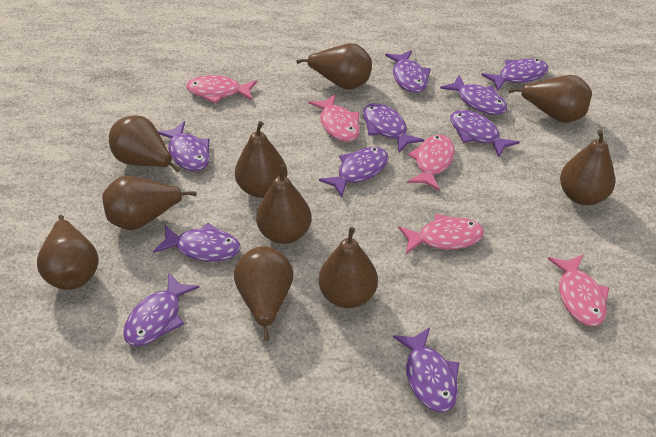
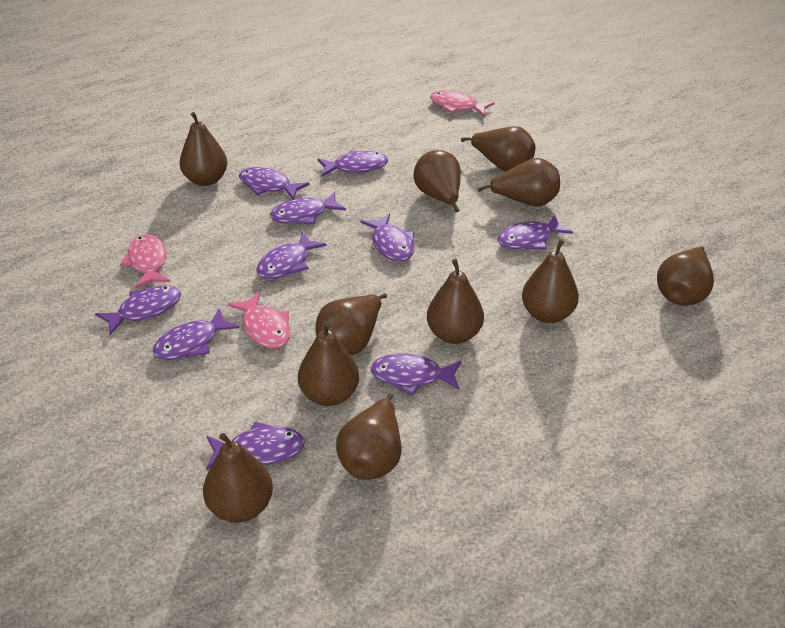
brown pear: 10 -> 11
pink fish: 5 -> 3

